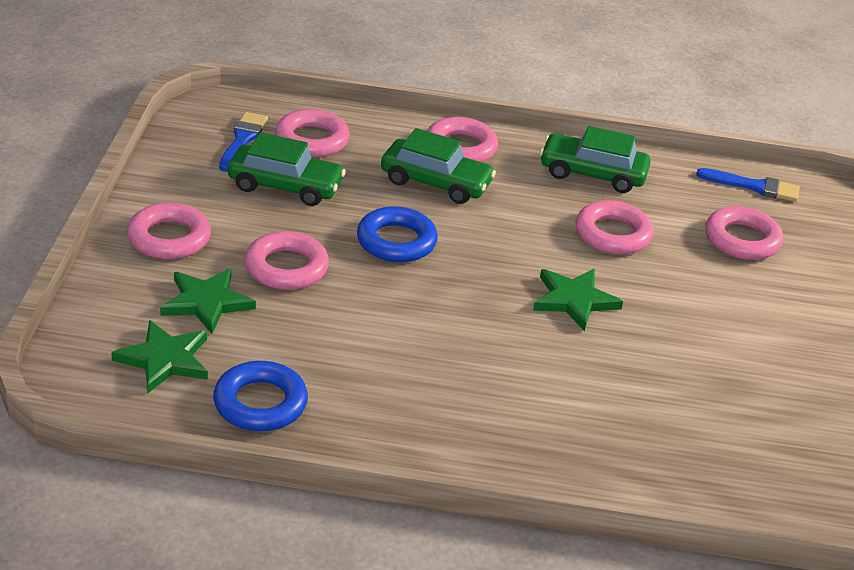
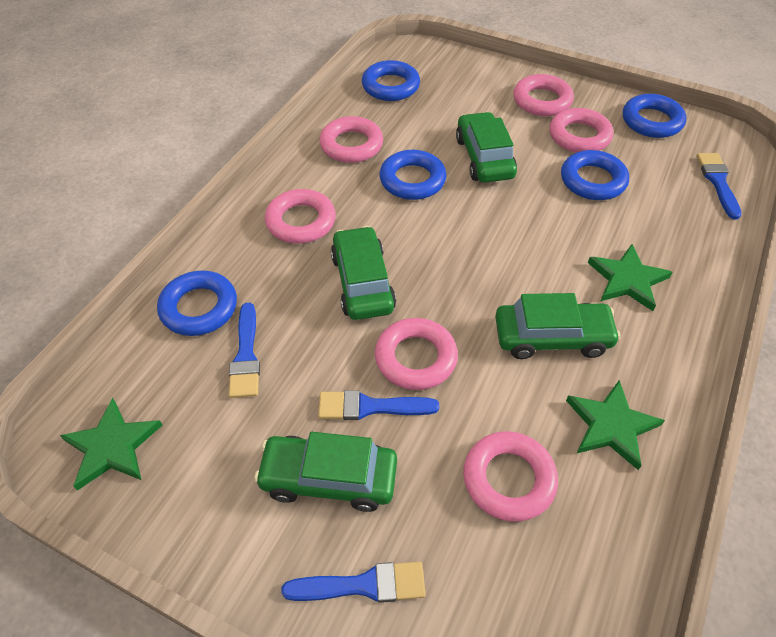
blue brush: 2 -> 4
blue ring: 2 -> 5
green car: 3 -> 4

